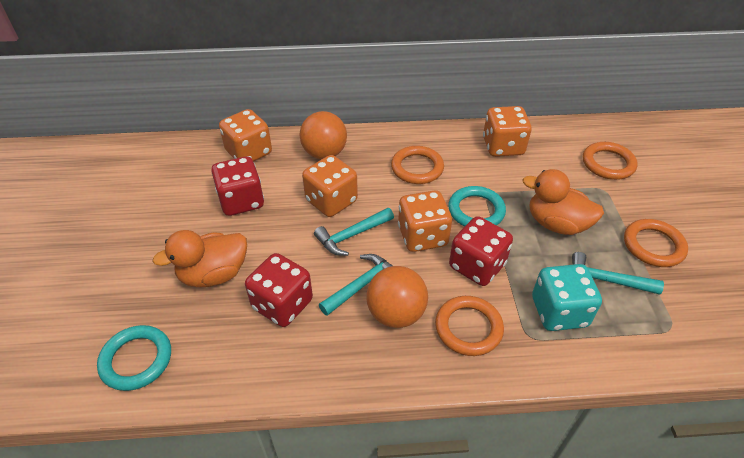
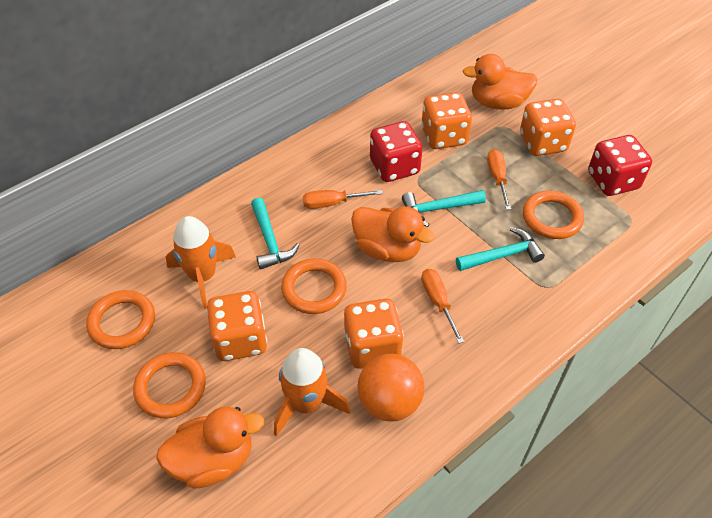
orange ball: 2 -> 1
orange duck: 2 -> 3
orange rocket: 0 -> 2
orange screwdriver: 0 -> 3
red dice: 3 -> 2
turquoise dice: 1 -> 0
turquoise ring: 2 -> 0

